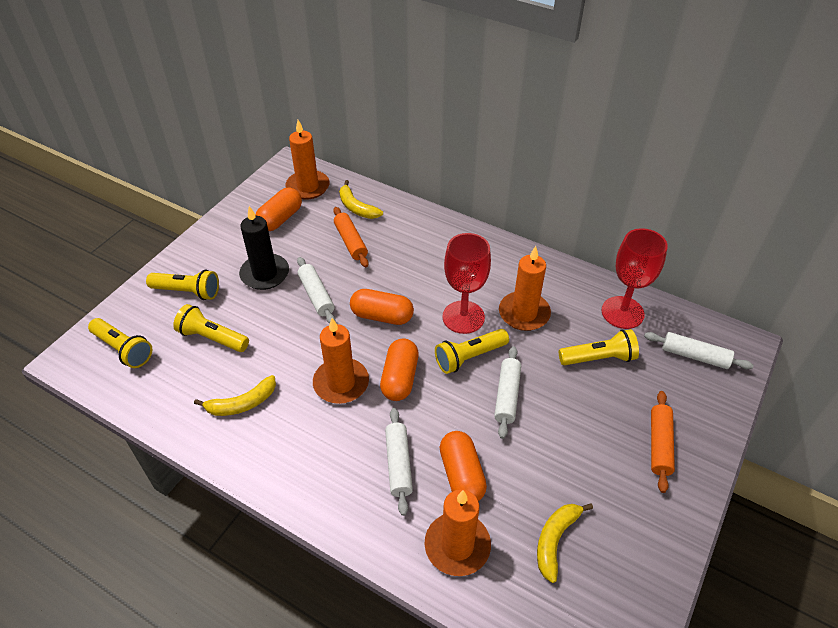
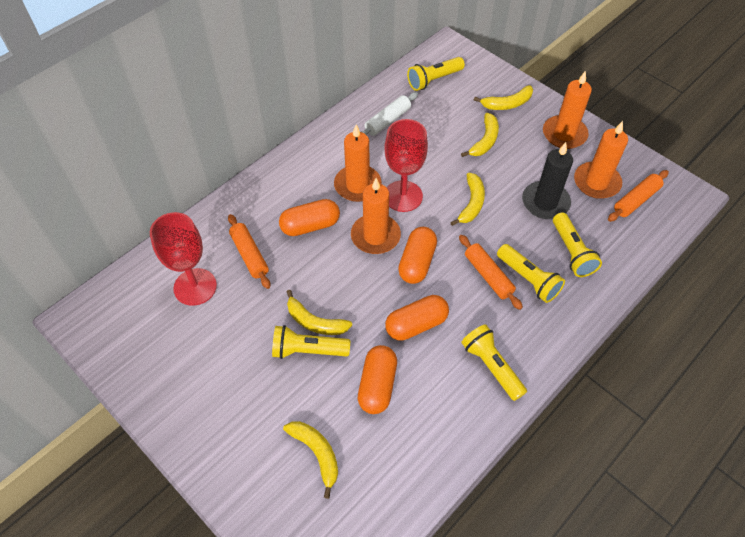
orange rolling pin: 2 -> 3
white rolling pin: 4 -> 1
yellow banana: 3 -> 5

